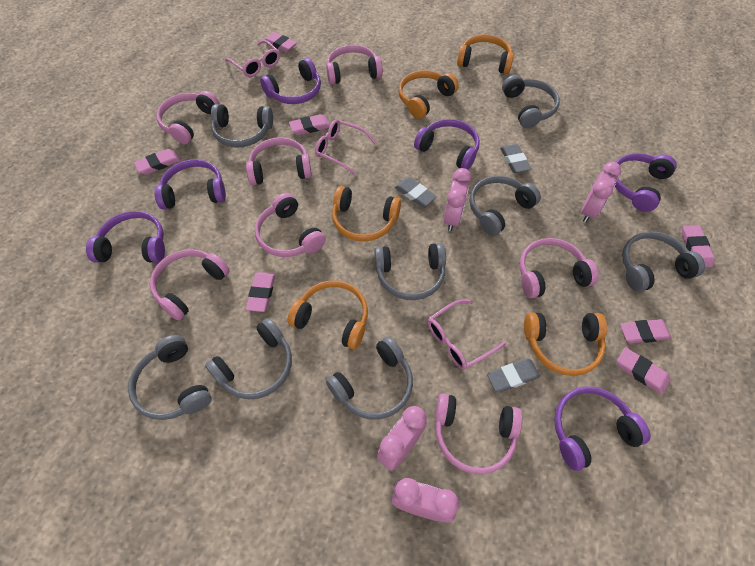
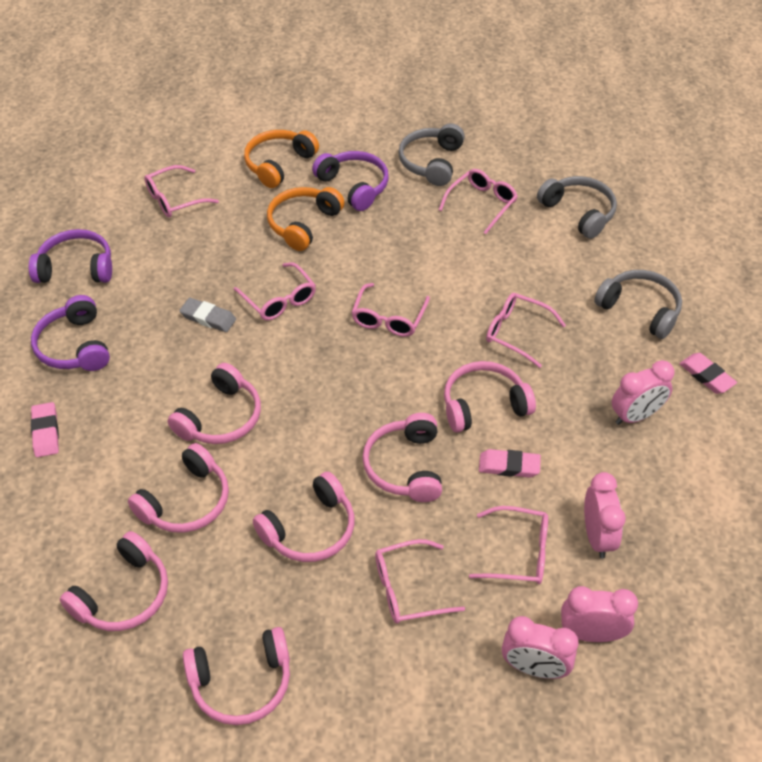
grey eraser: 3 -> 1
grey headphones: 8 -> 3
orange headphones: 5 -> 2
pink eraser: 7 -> 3
pink glasses: 3 -> 7
purple headphones: 6 -> 3

